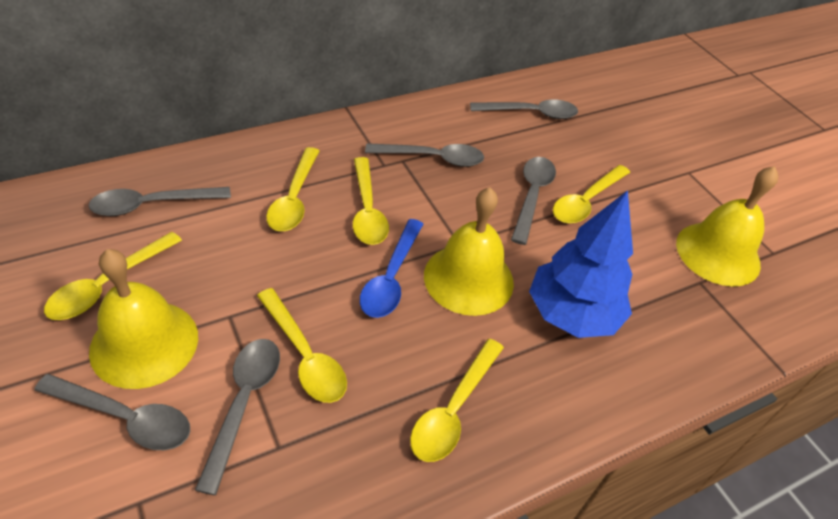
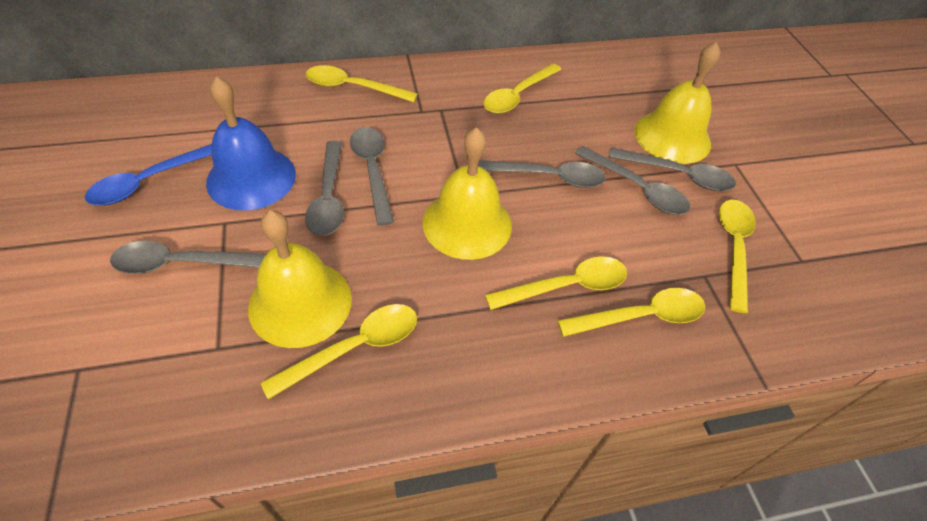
blue bell: 0 -> 1
blue tree: 1 -> 0

